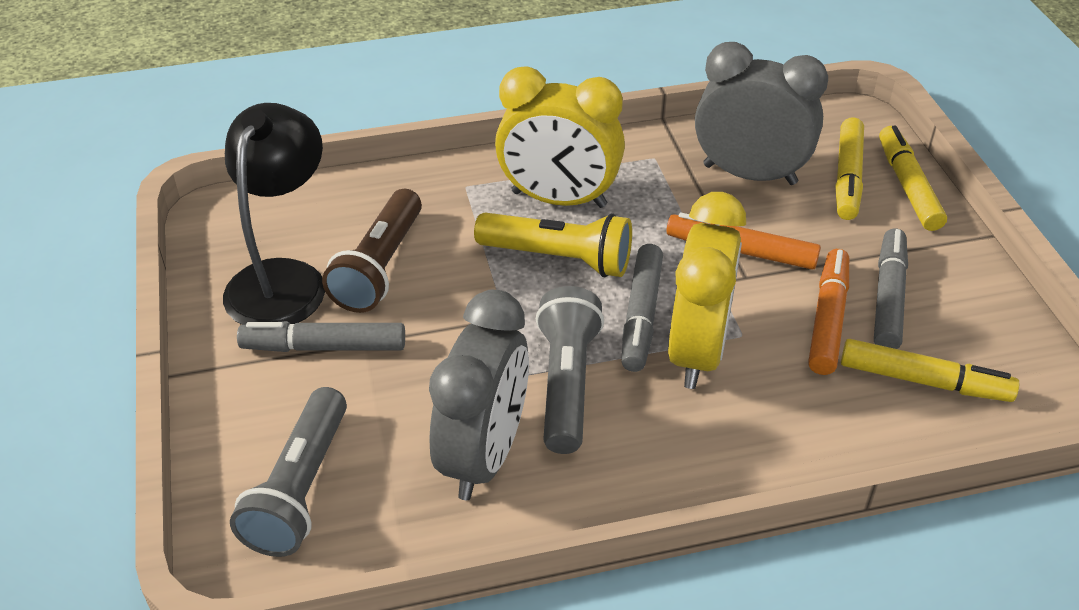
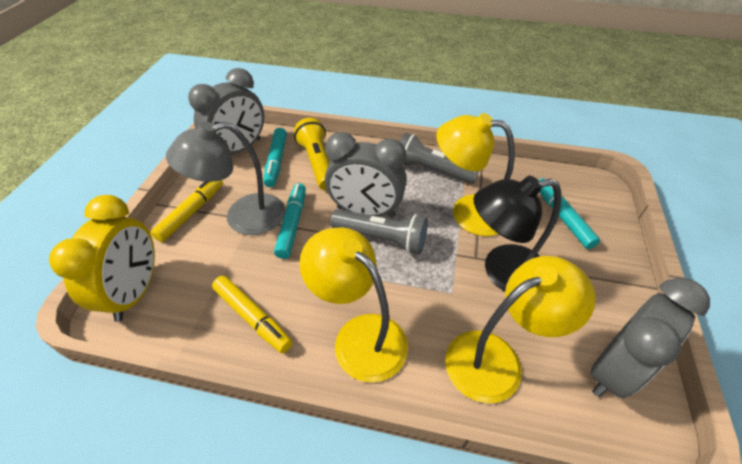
brown flashlight: 1 -> 0
grey clock: 2 -> 3
grey lamp: 0 -> 1
grey marker: 3 -> 0
orange marker: 2 -> 0
turquoise marker: 0 -> 3
yellow clock: 2 -> 1
yellow lamp: 0 -> 3
yellow marker: 3 -> 2

